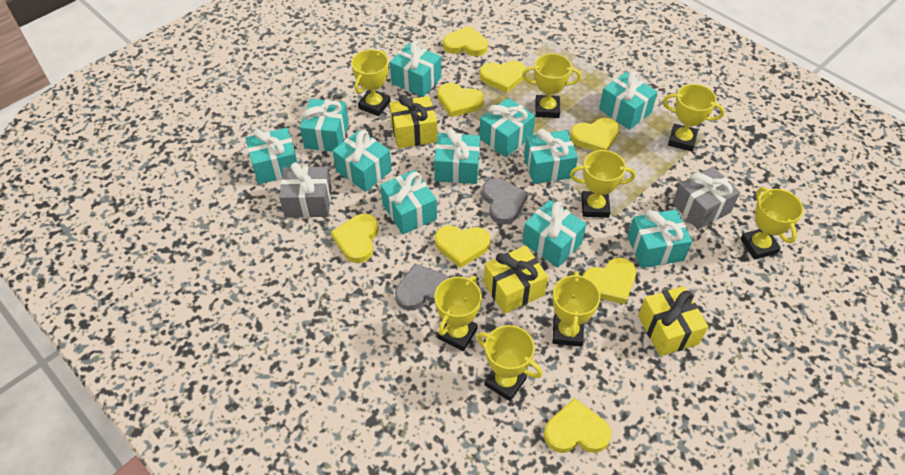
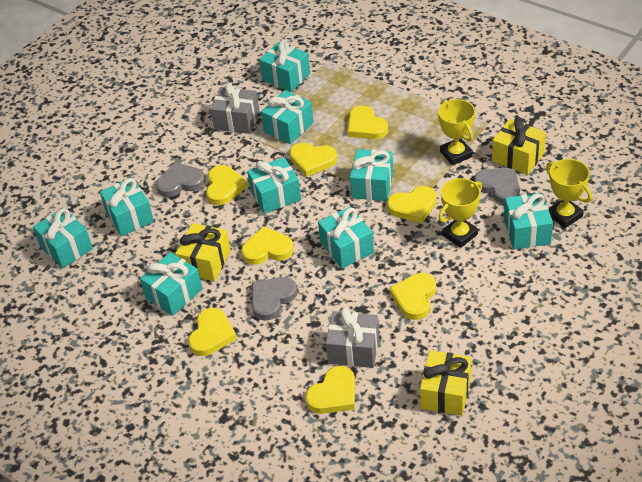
grey heart: 2 -> 3
turquoise gift: 11 -> 9
yellow trophy: 8 -> 3

